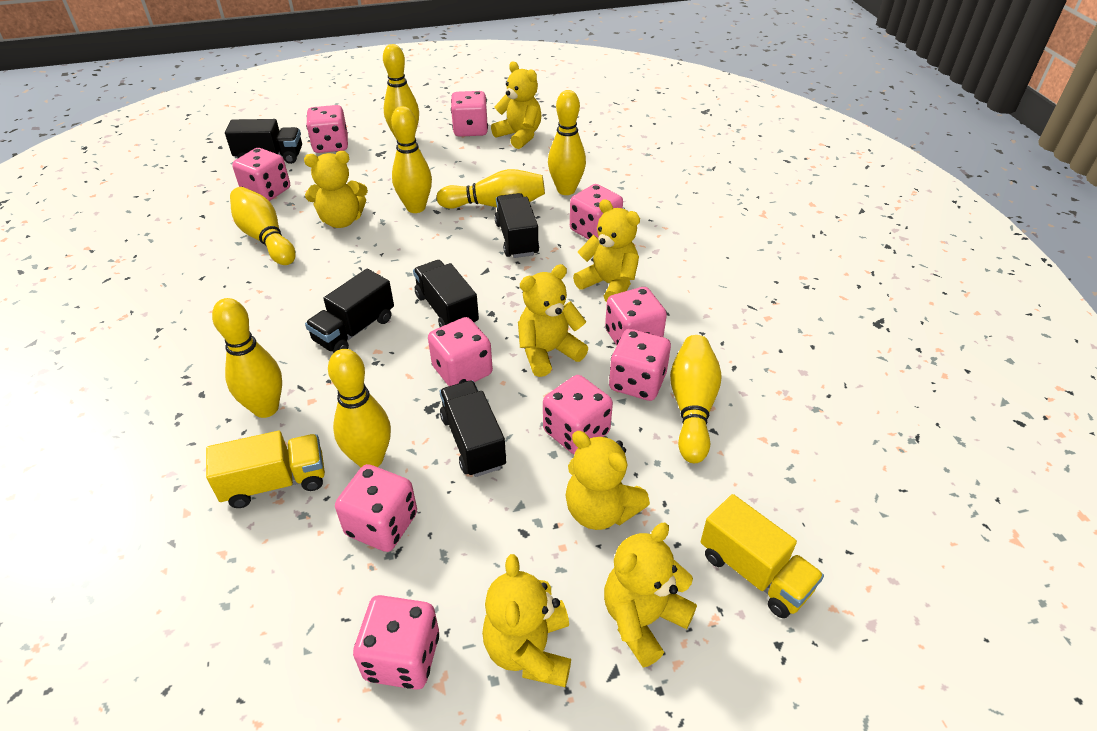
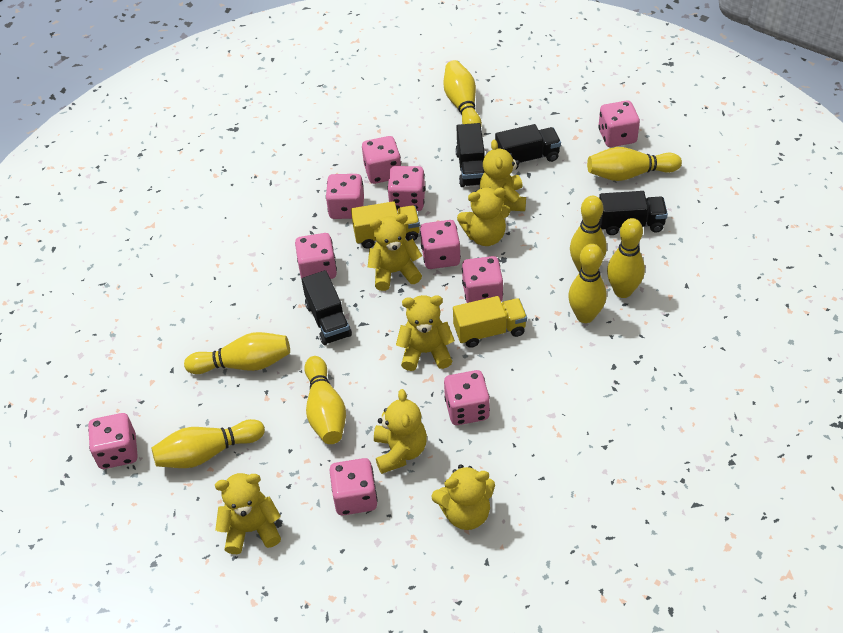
black truck: 5 -> 4

